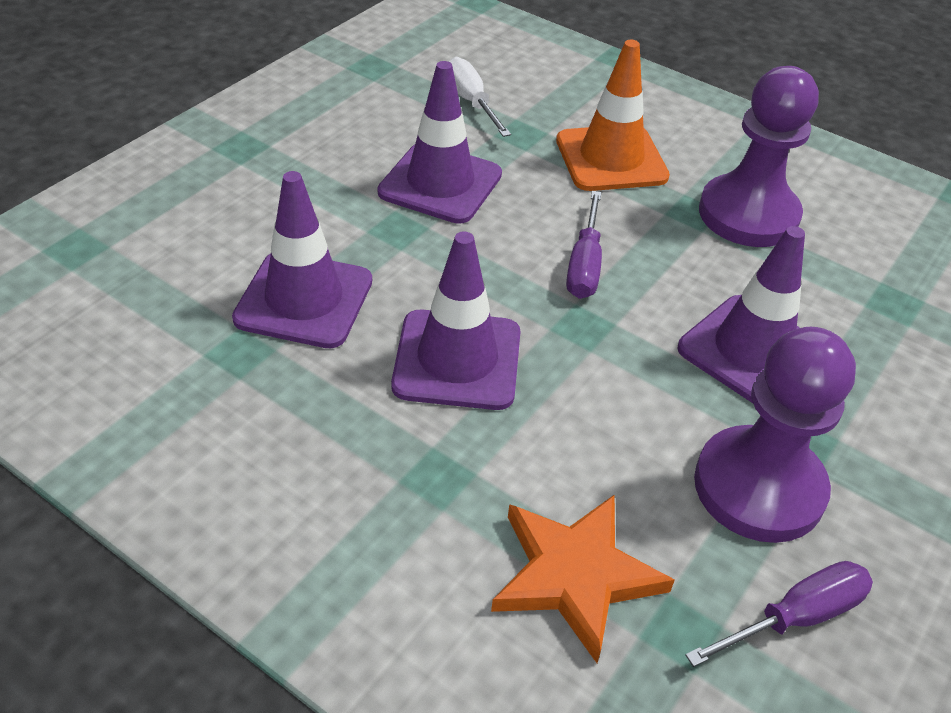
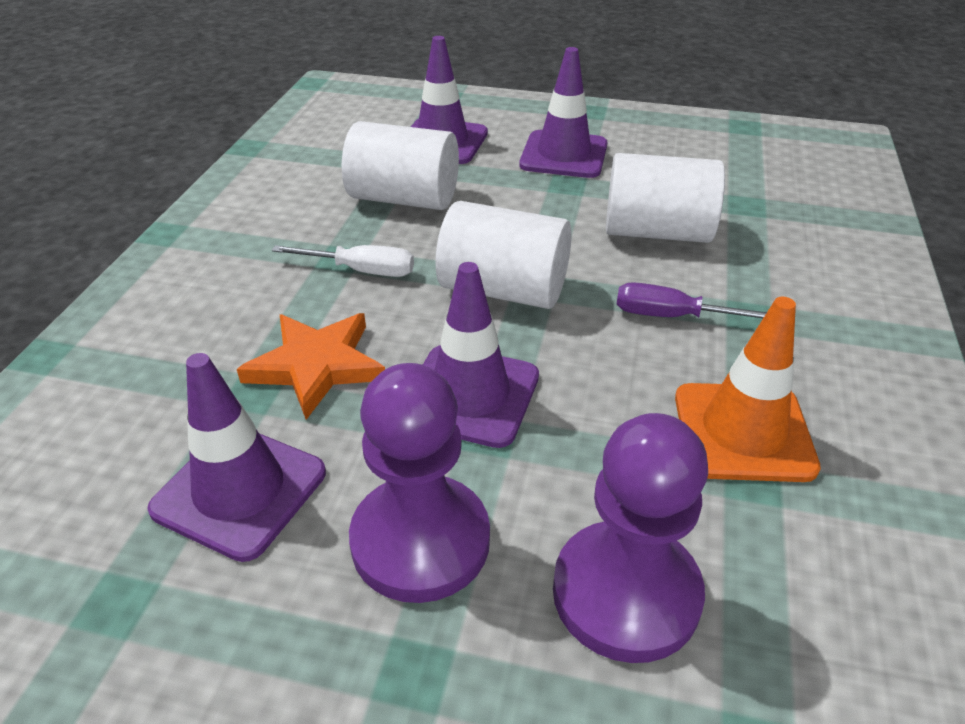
purple screwdriver: 2 -> 1
white cylinder: 0 -> 3

